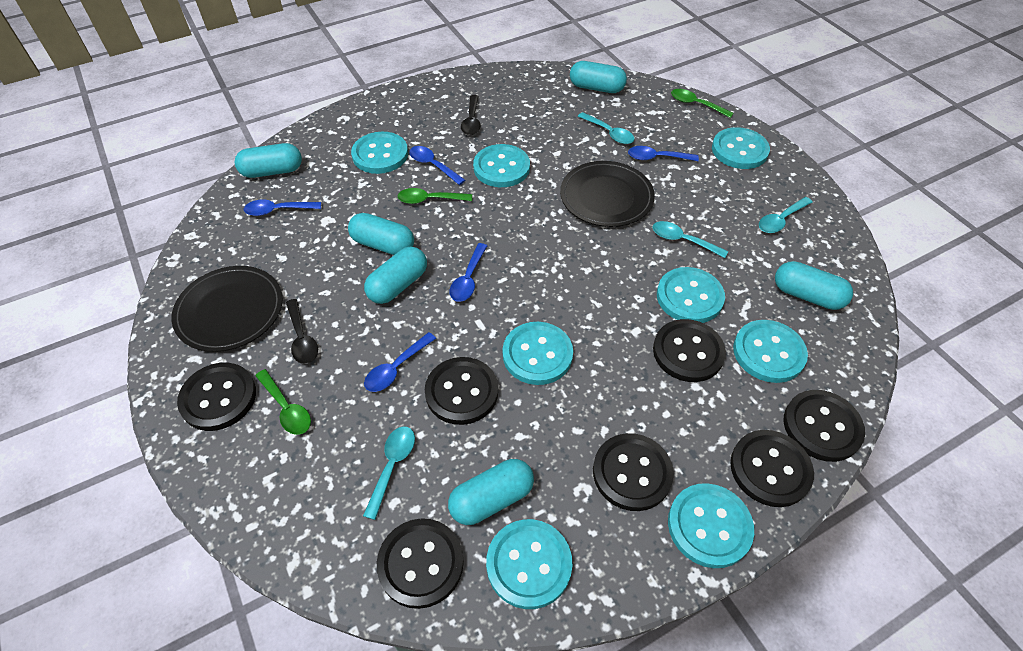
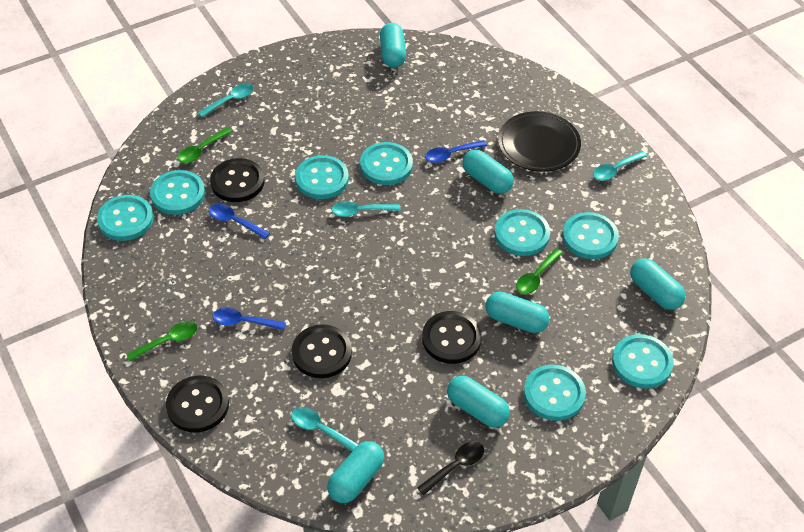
black button: 7 -> 4
black plate: 2 -> 1
black spoon: 2 -> 1
blue spoon: 5 -> 3

